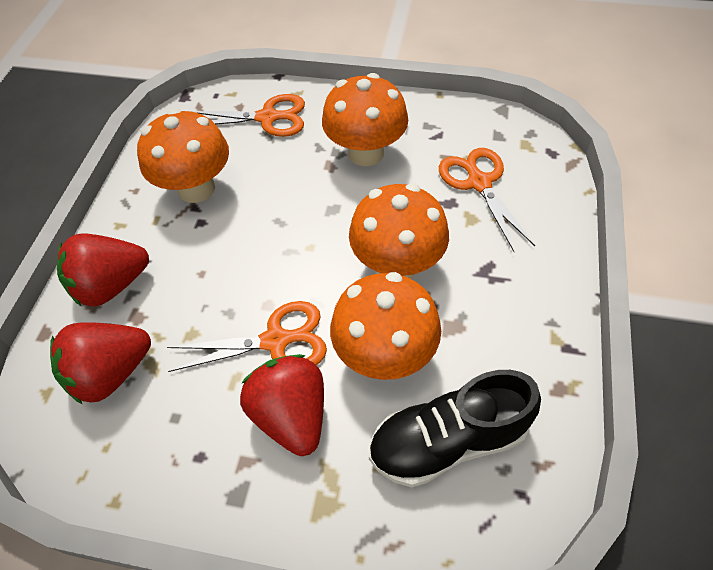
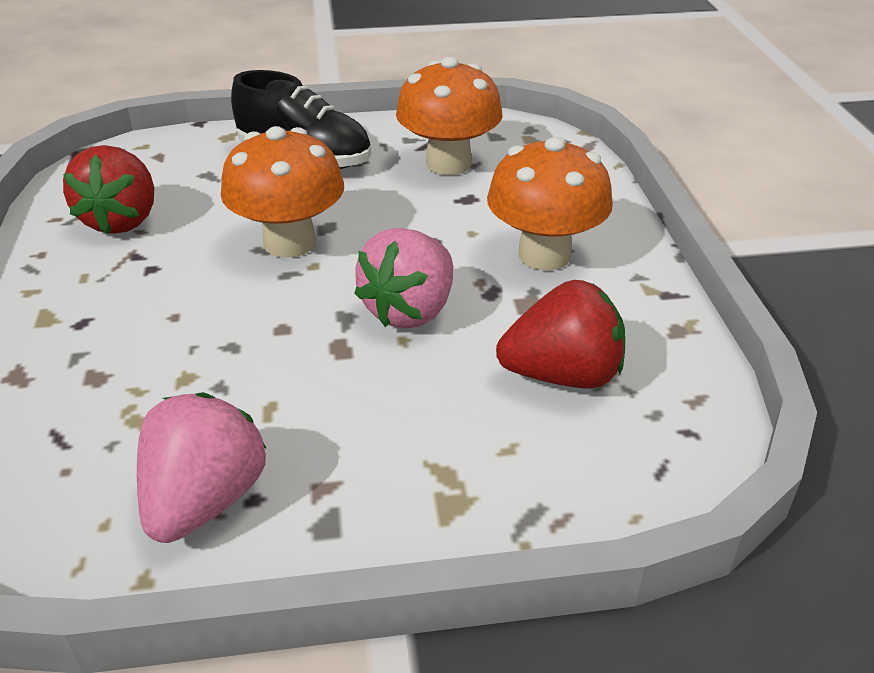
orange mushroom: 4 -> 3
orange scissors: 3 -> 0
pink strawberry: 0 -> 2
red strawberry: 3 -> 2

